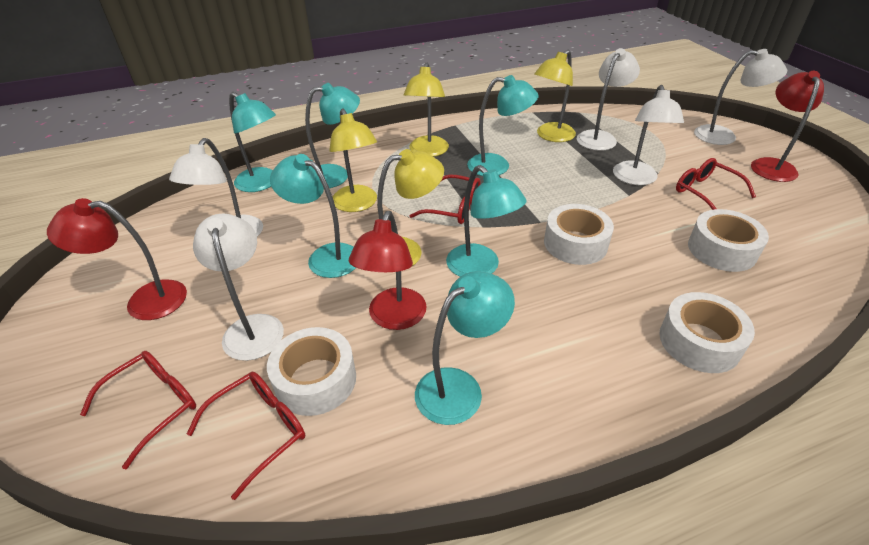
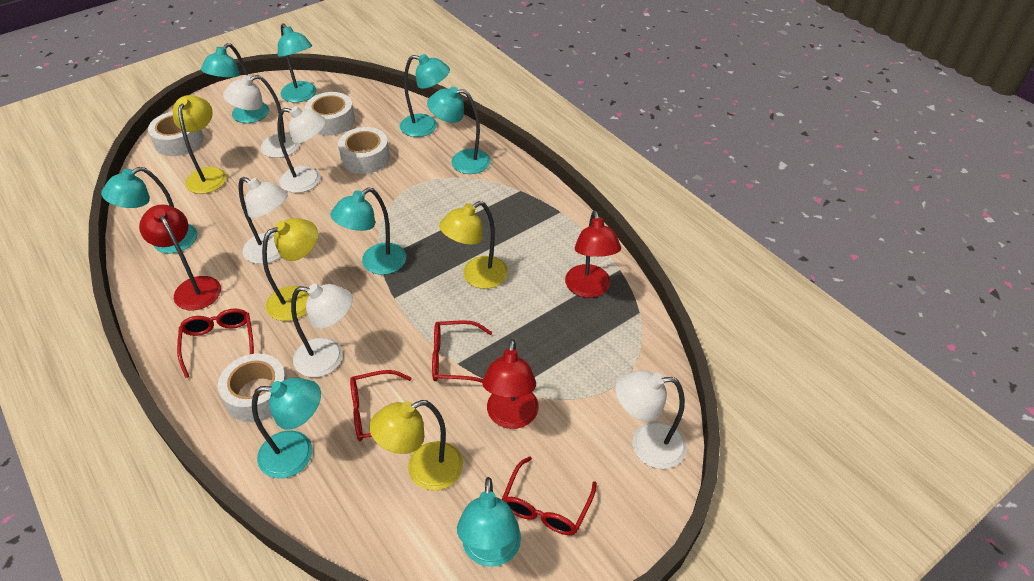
turquoise lamp: 6 -> 8

